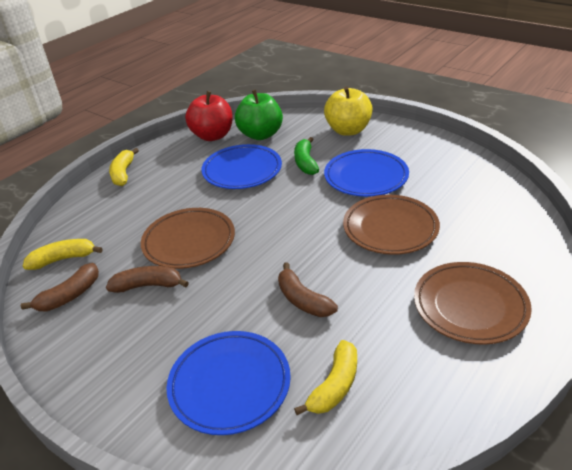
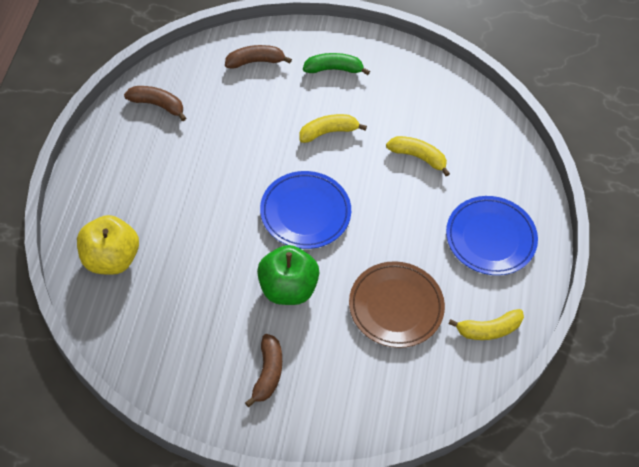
blue plate: 3 -> 2
brown plate: 3 -> 1
red apple: 1 -> 0

